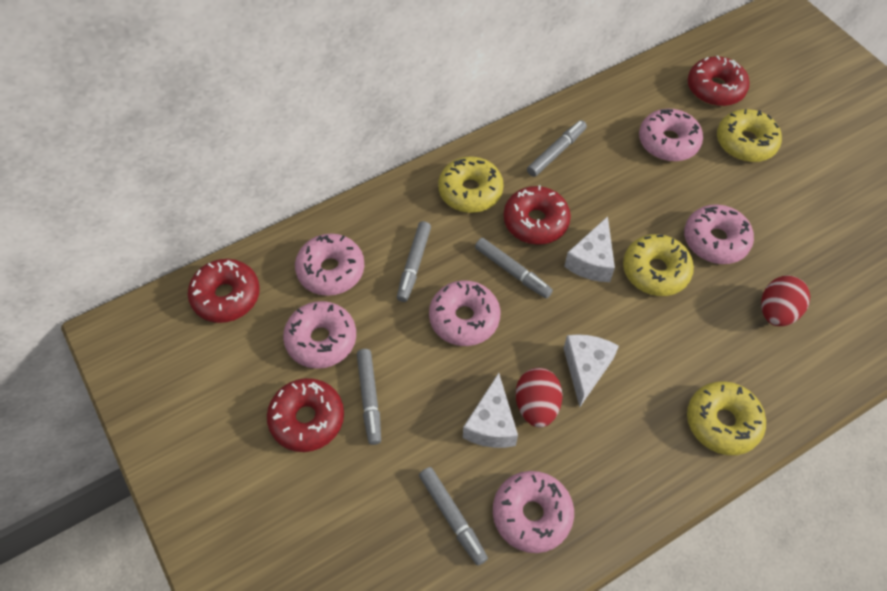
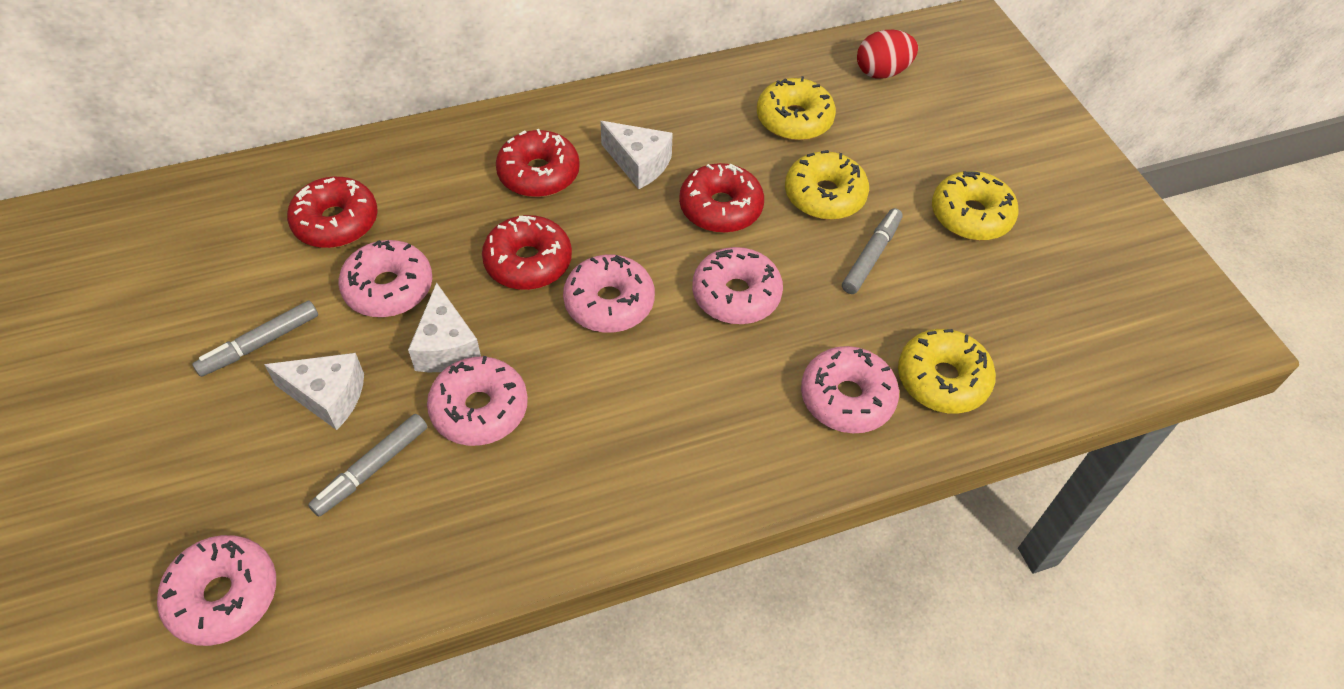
grey marker: 5 -> 3
red egg: 2 -> 1

